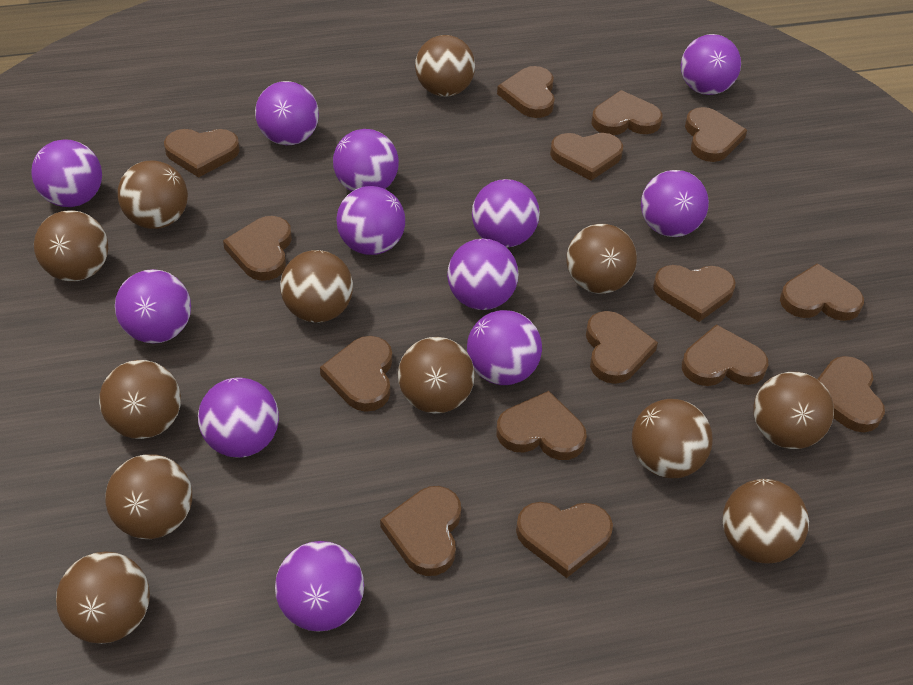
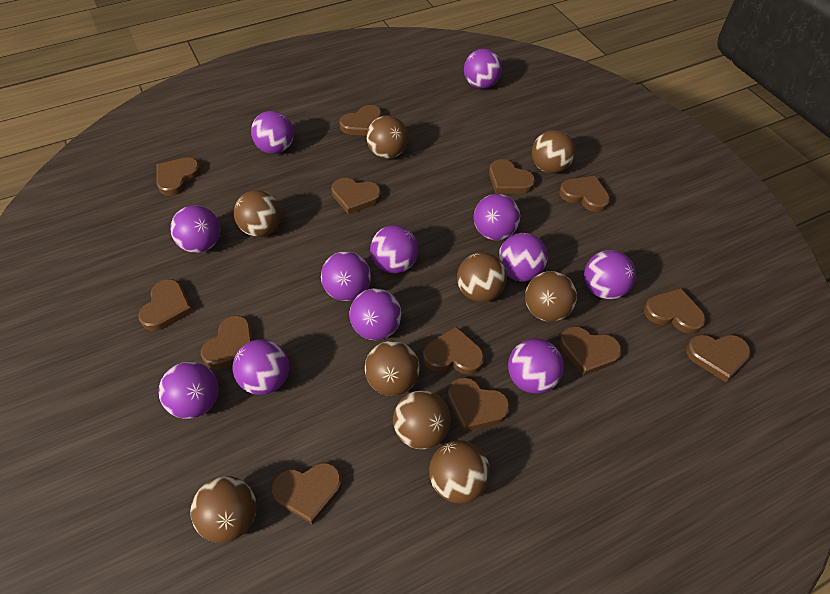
brown ball: 12 -> 9
brown heart: 15 -> 13

